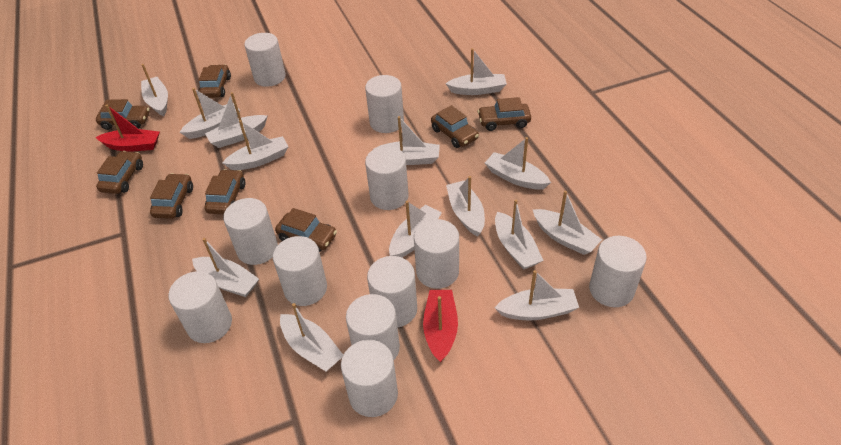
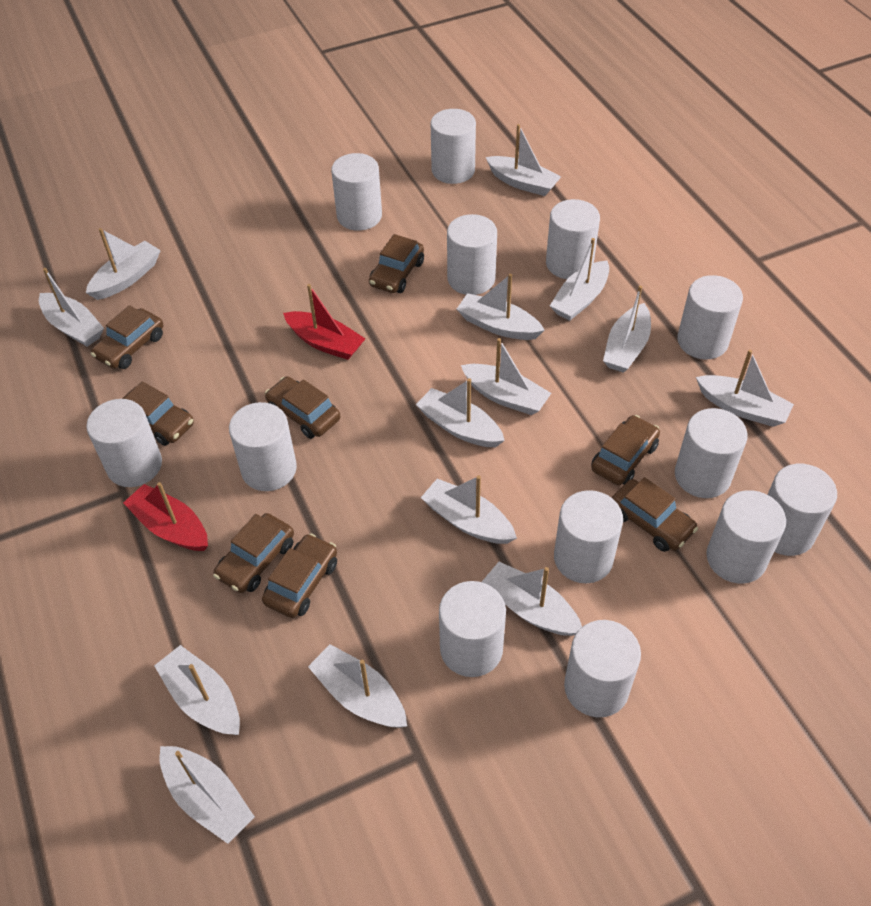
white cylinder: 11 -> 13

